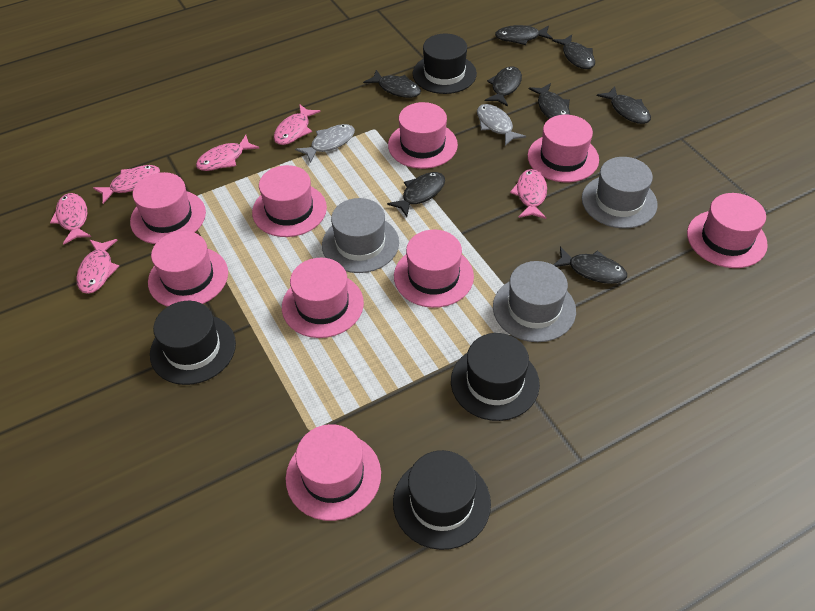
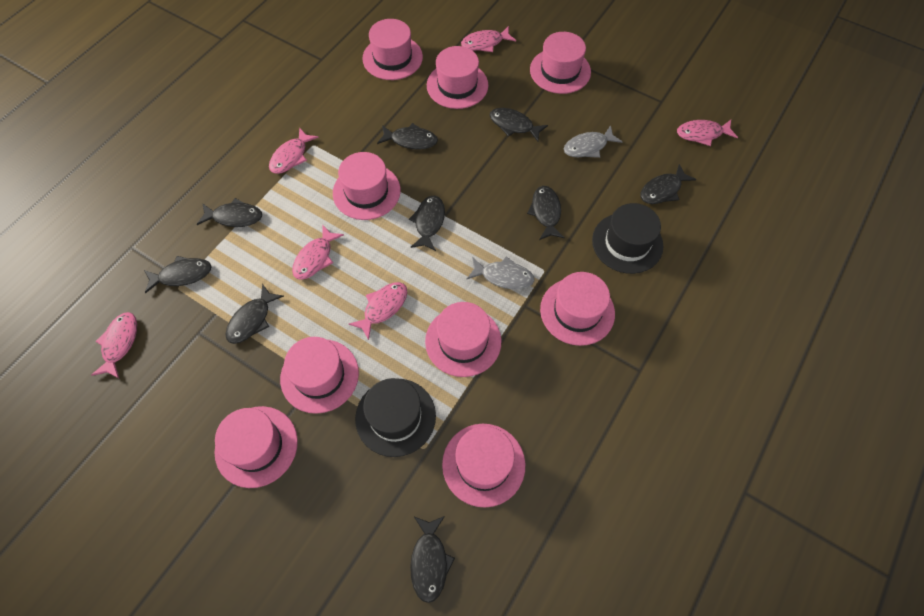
black fish: 8 -> 9
black hat: 4 -> 2
grey hat: 3 -> 0

